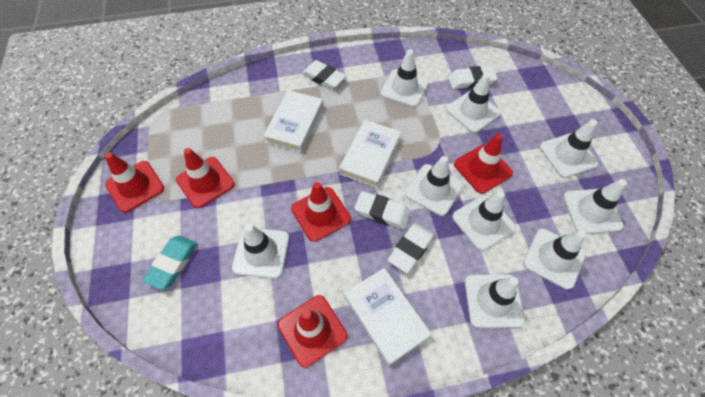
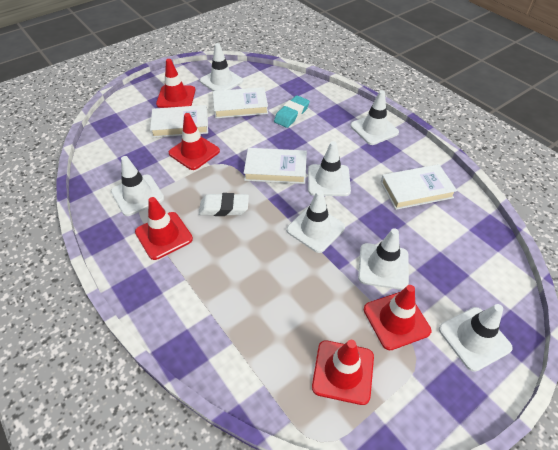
white book: 3 -> 4
white eraser: 4 -> 1
white traffic cone: 9 -> 7

